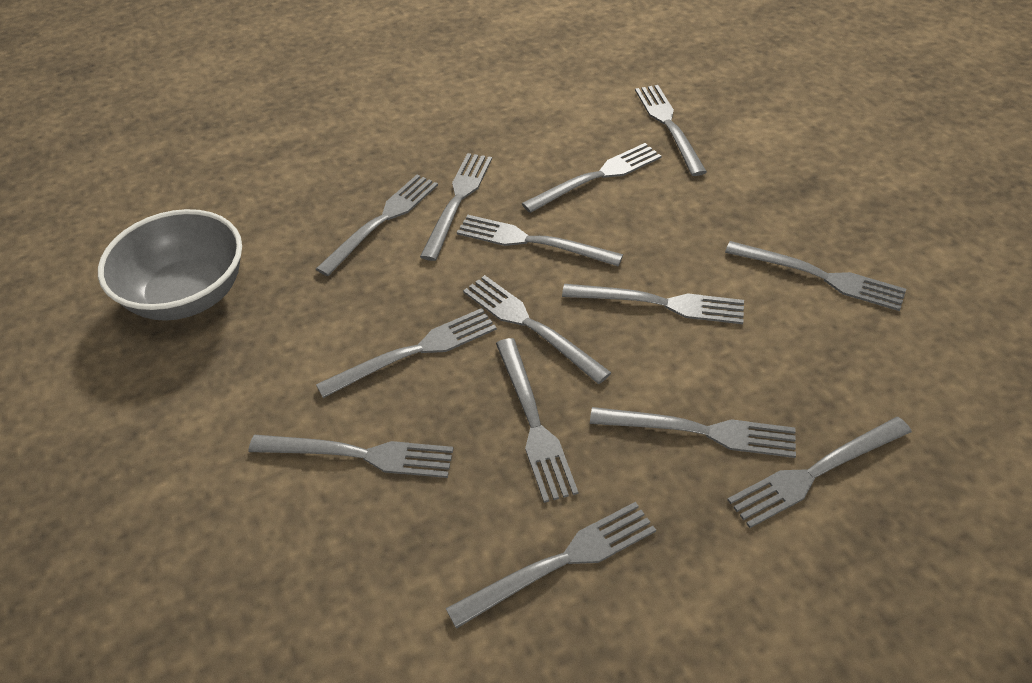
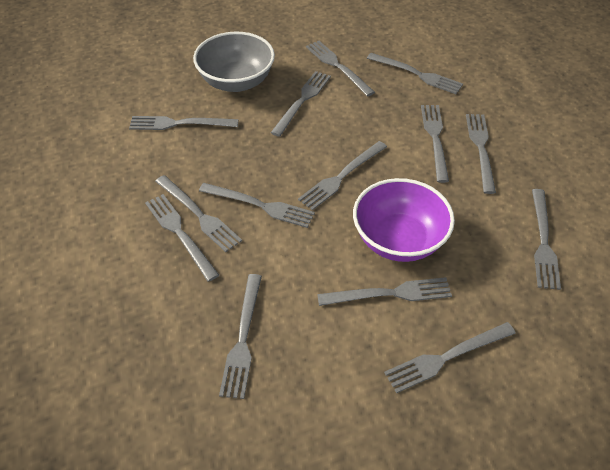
purple bowl: 0 -> 1

